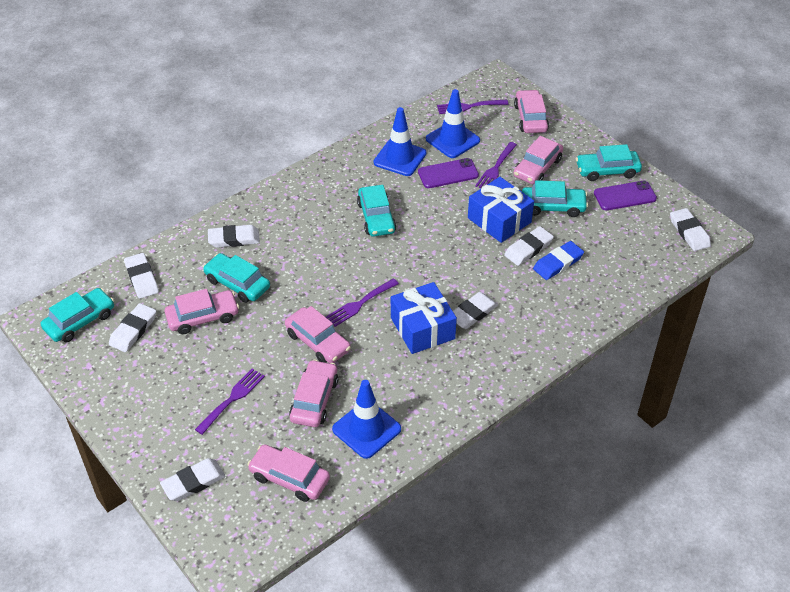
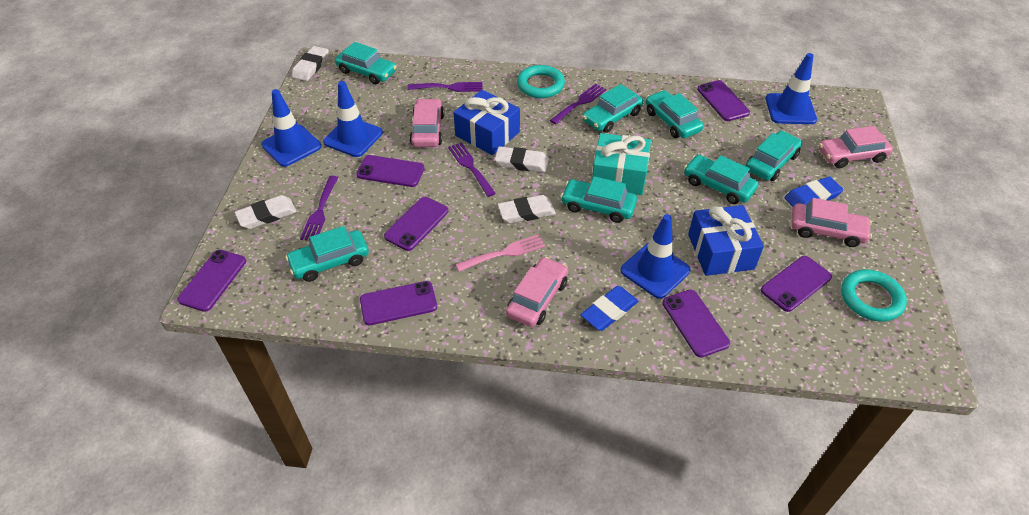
blue eraser: 1 -> 2
blue traffic cone: 3 -> 4
pink car: 6 -> 4
pink fork: 0 -> 1
purple phone: 2 -> 7
turquoise car: 5 -> 7
turquoise gift: 0 -> 1
turquoise ring: 0 -> 2
white eraser: 7 -> 4

